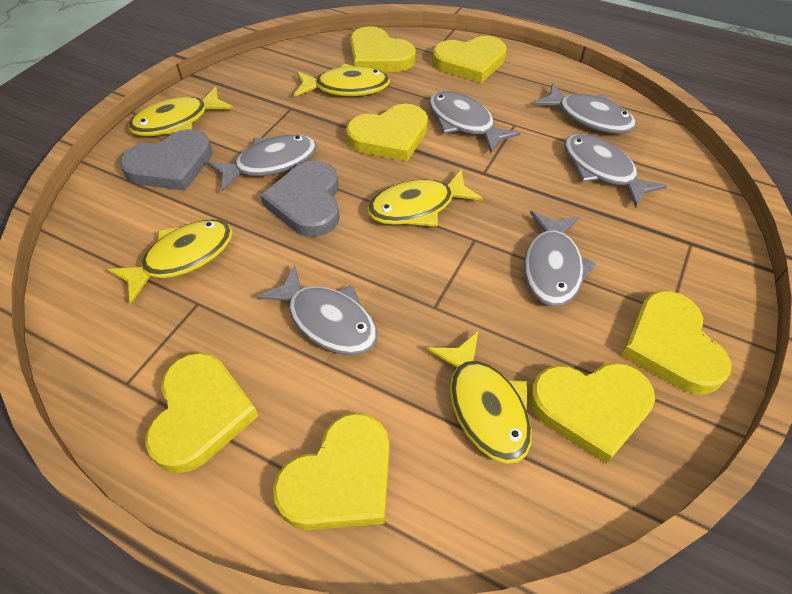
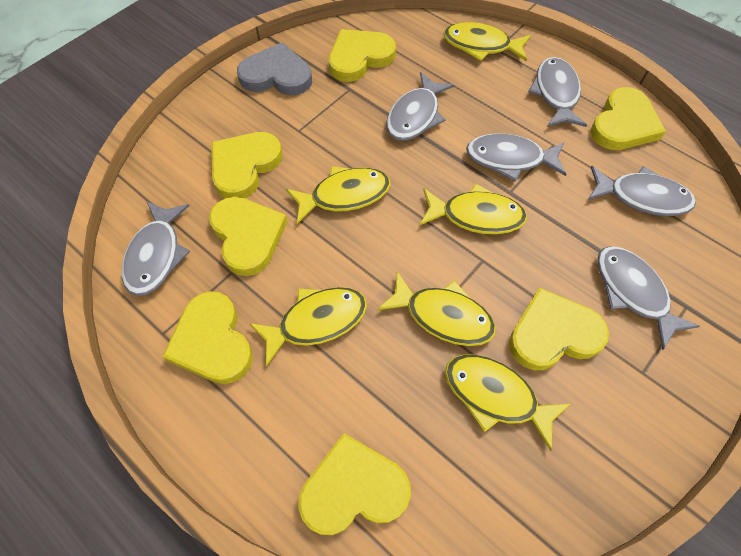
grey heart: 2 -> 1
yellow fish: 5 -> 6

